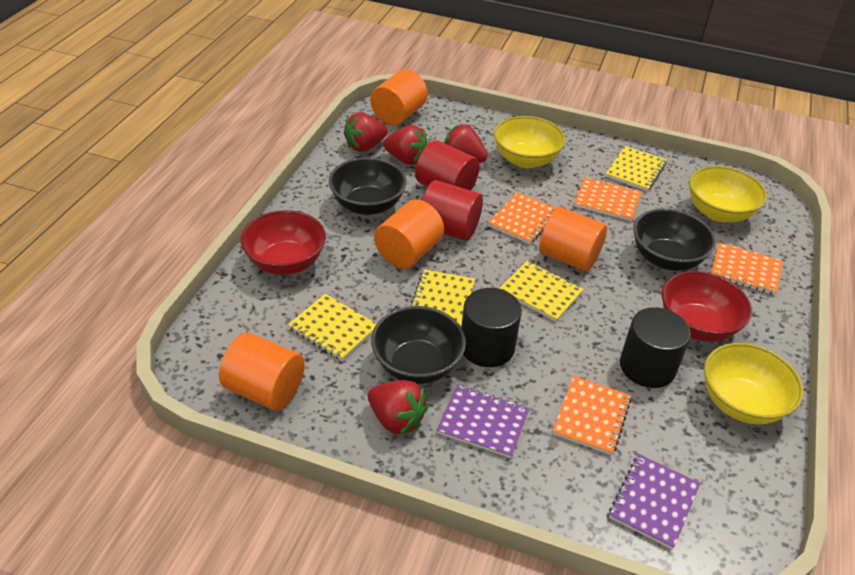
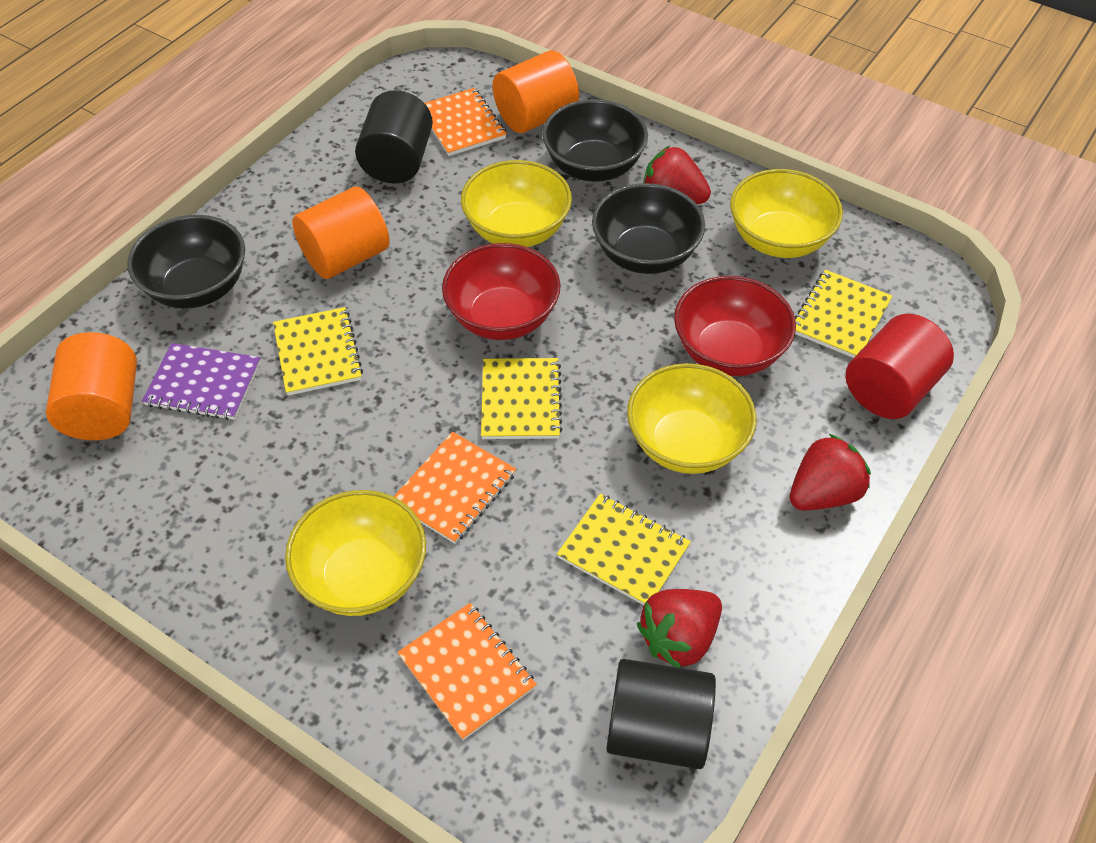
orange cylinder: 4 -> 3
orange notebook: 4 -> 3
purple notebook: 2 -> 1
red cylinder: 2 -> 1
red strawberry: 4 -> 3
yellow bowl: 3 -> 4

